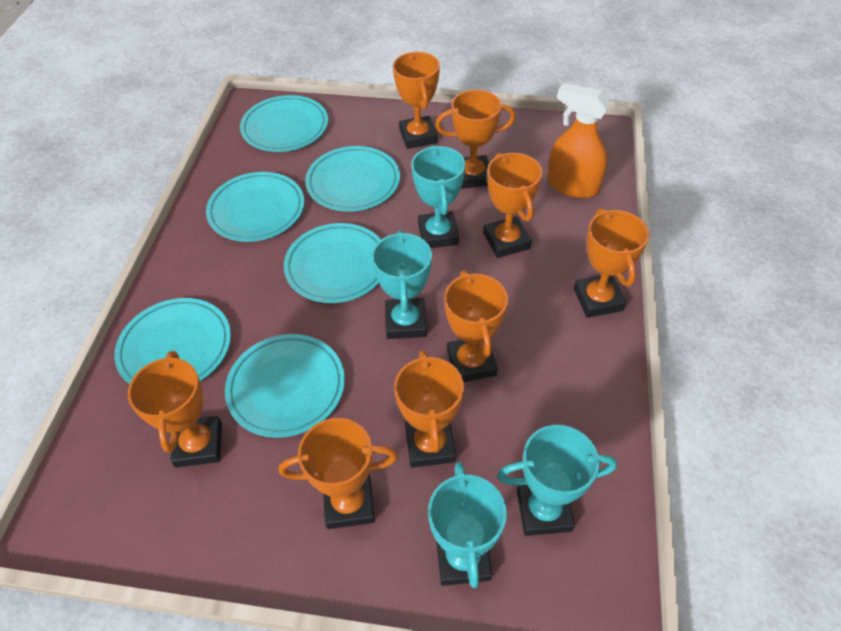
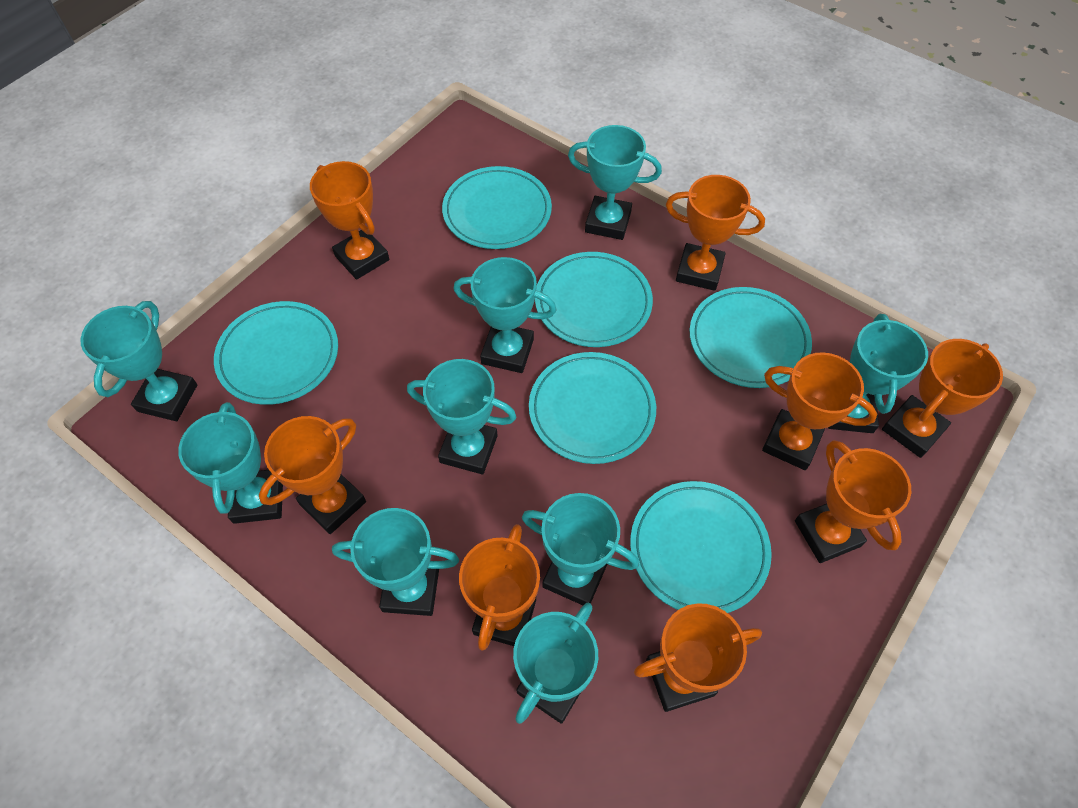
orange spray bottle: 1 -> 0
turquoise trophy: 4 -> 9

